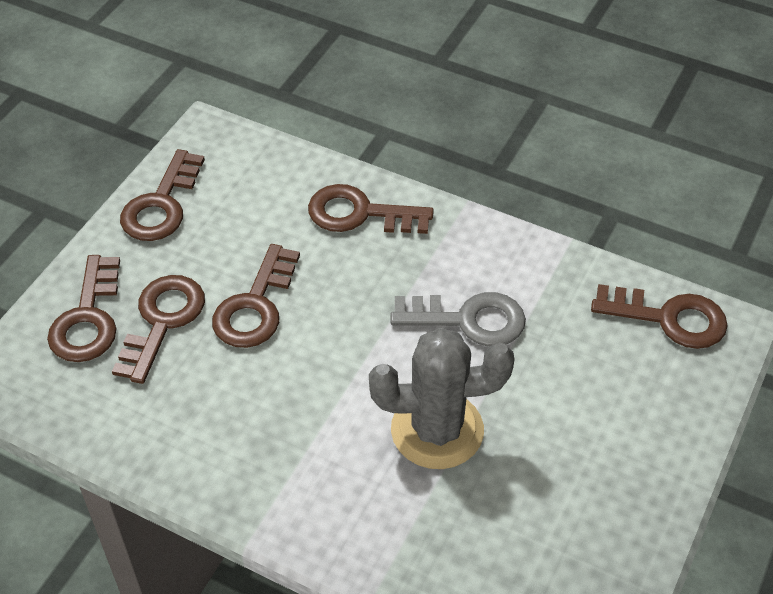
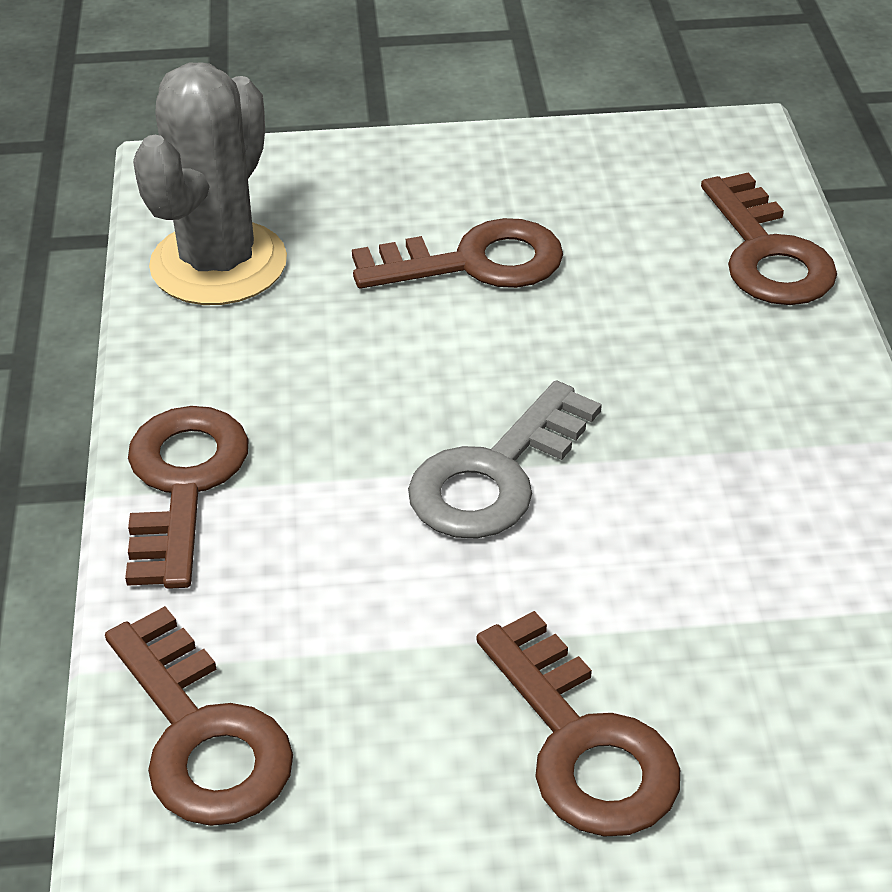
brown key: 6 -> 5

